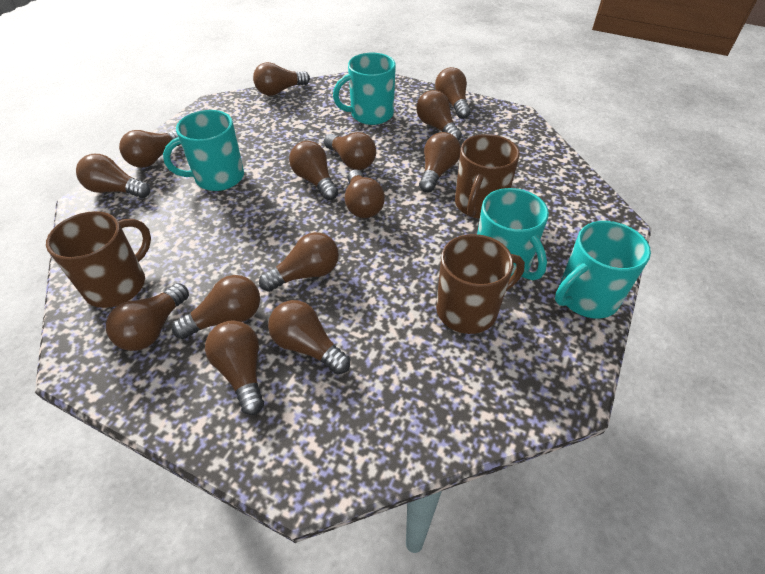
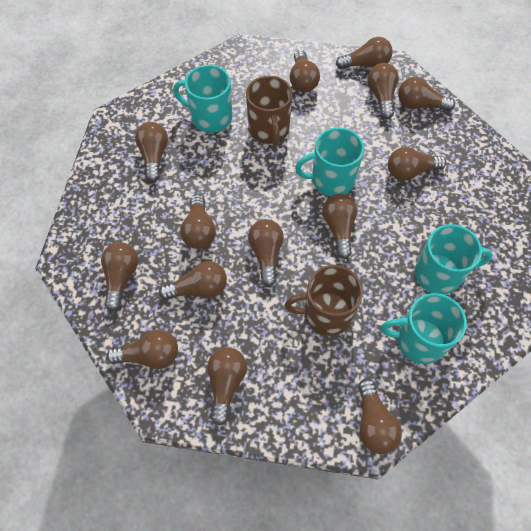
brown mug: 3 -> 2

